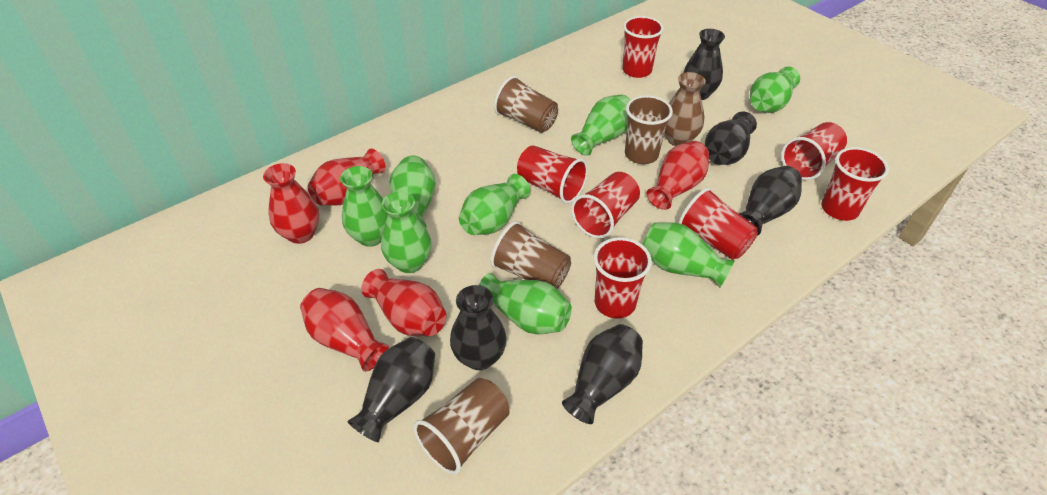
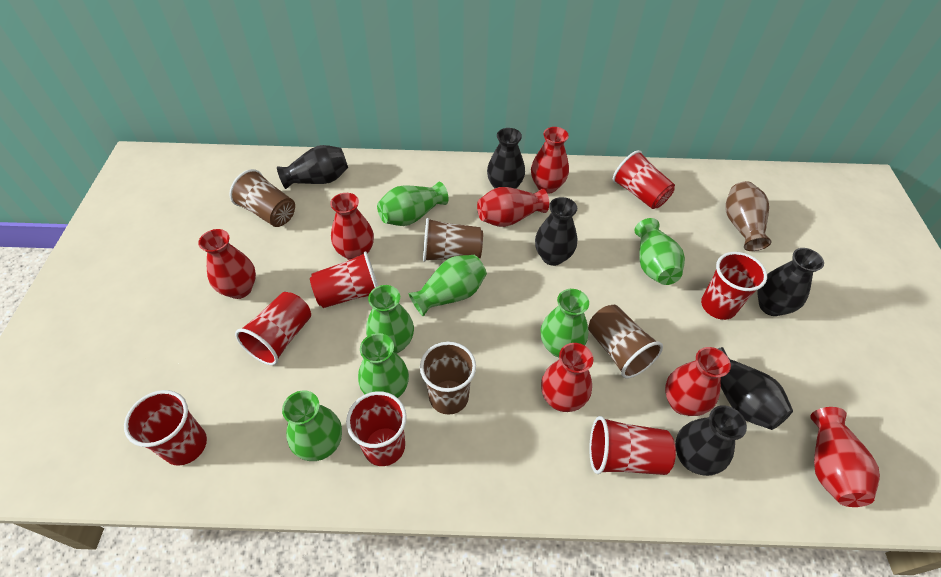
green vase: 8 -> 7
red vase: 5 -> 7

